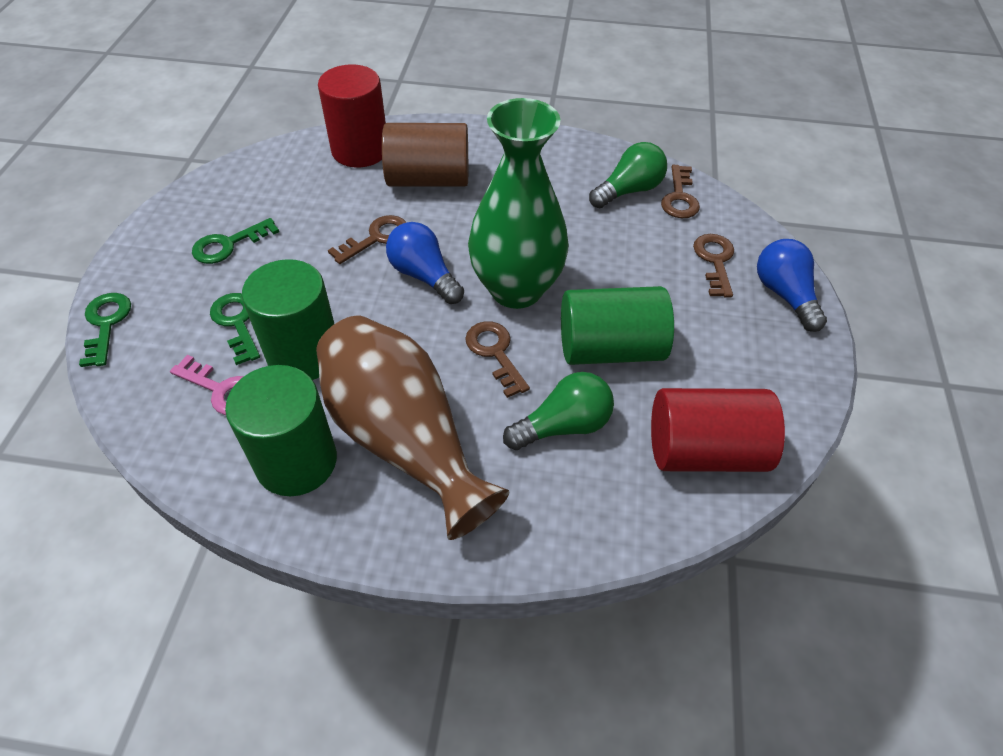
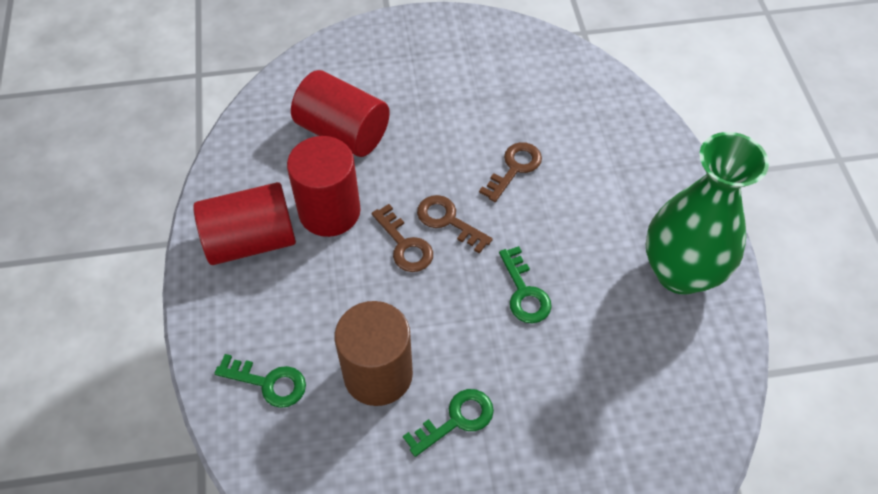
blue light bulb: 2 -> 0
brown key: 4 -> 3
brown vase: 1 -> 0
green cylinder: 3 -> 0
green light bulb: 2 -> 0
pink key: 1 -> 0
red cylinder: 2 -> 3

